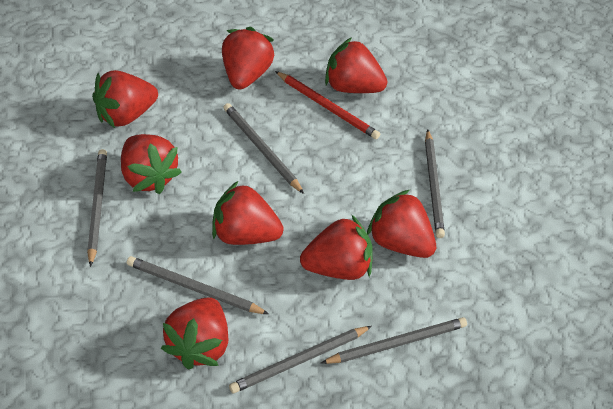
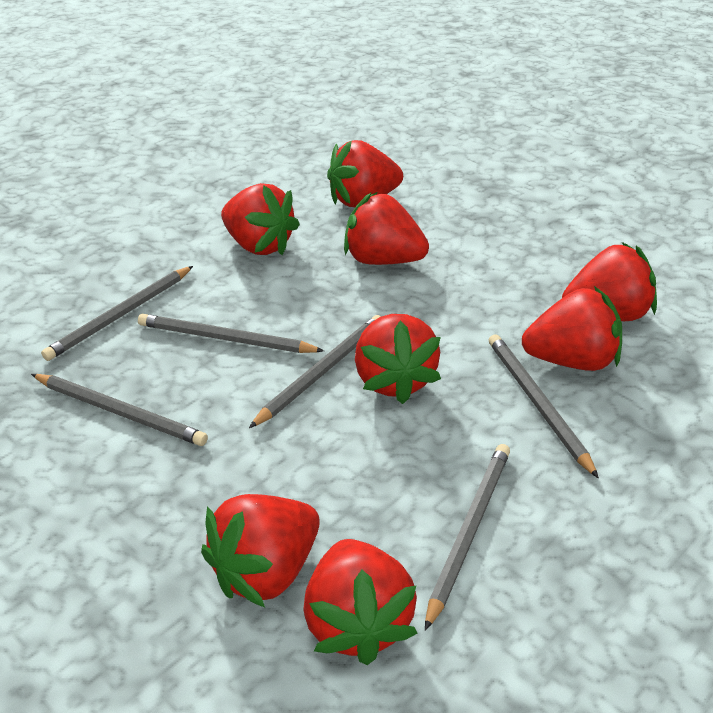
red pencil: 1 -> 0

